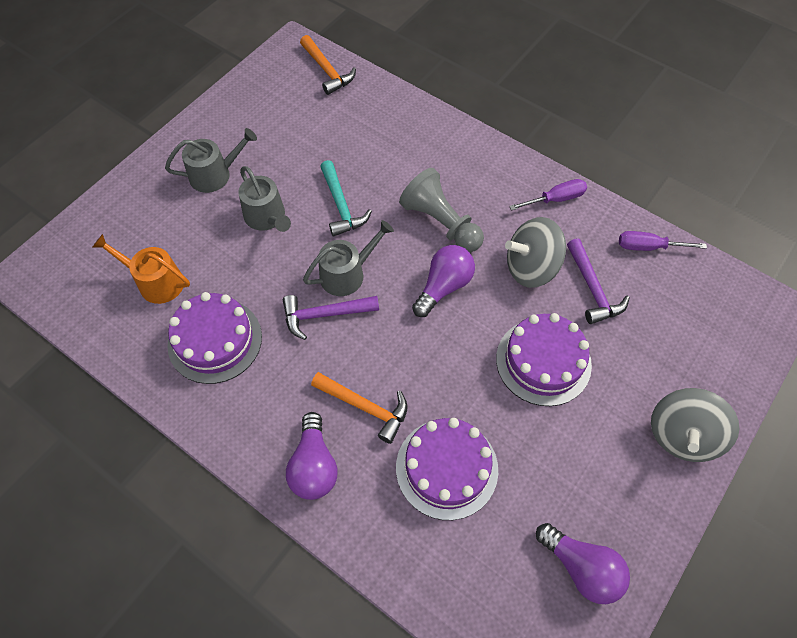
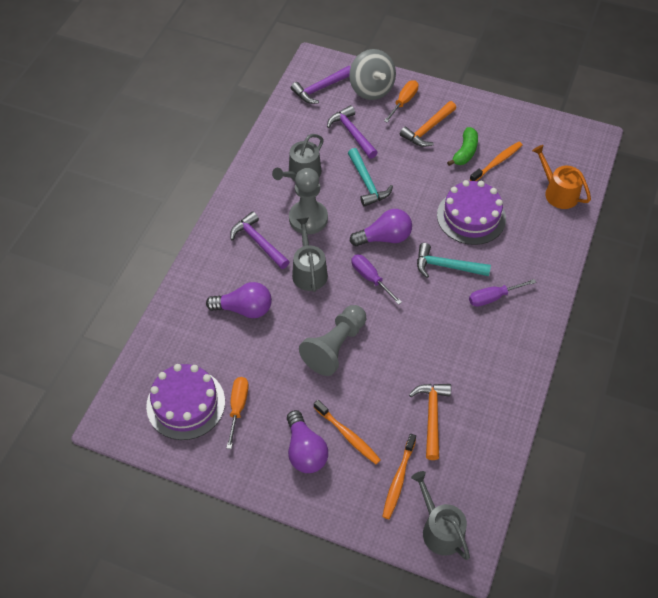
green banana: 0 -> 1
grey pawn: 1 -> 2
grey spinning top: 2 -> 1
orange screwdriver: 0 -> 2
orange toothbrush: 0 -> 3
purple cake: 3 -> 2
purple hammer: 2 -> 3
turquoise hammer: 1 -> 2

